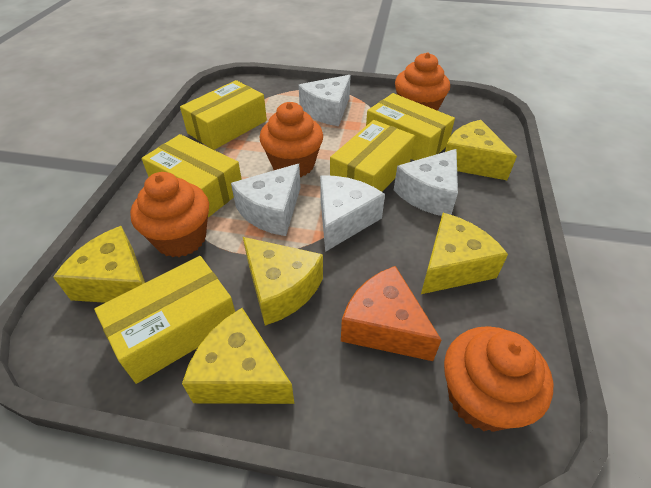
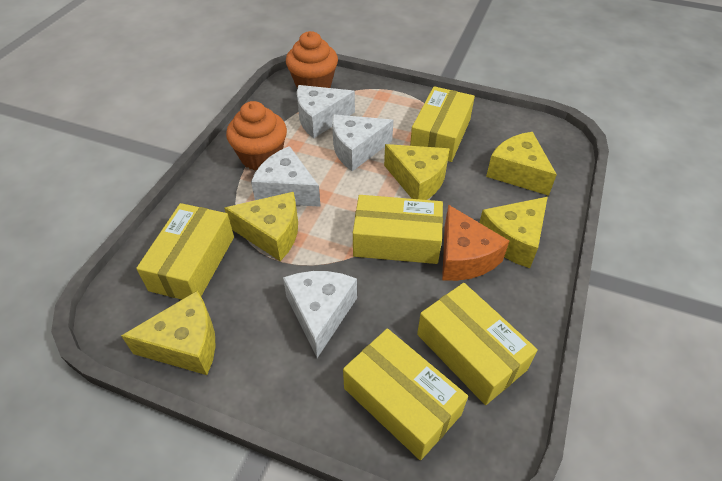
orange cupcake: 4 -> 2

